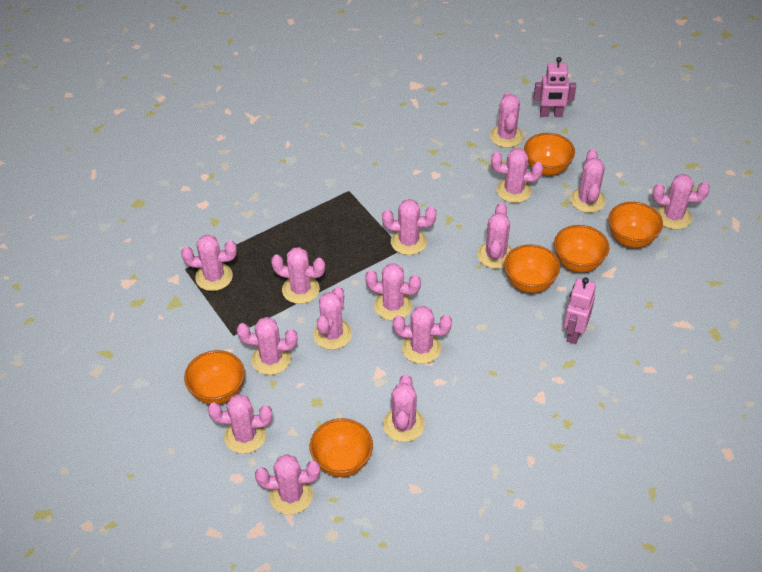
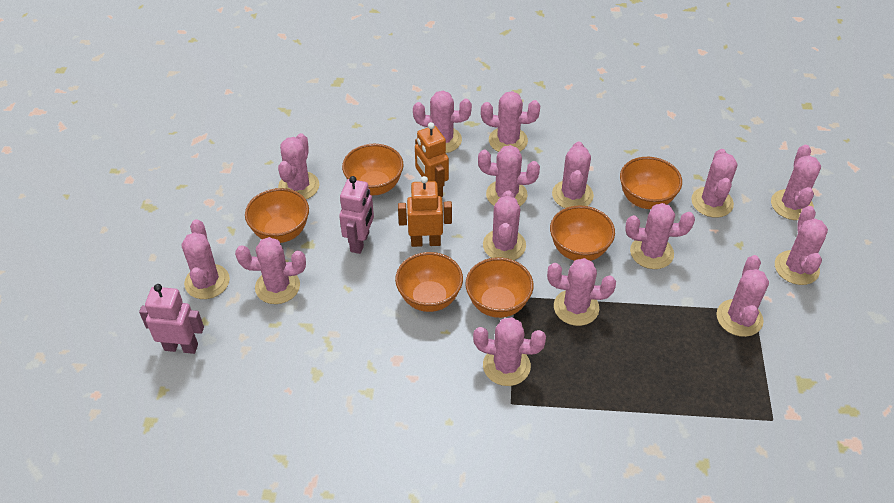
orange robot: 0 -> 2

